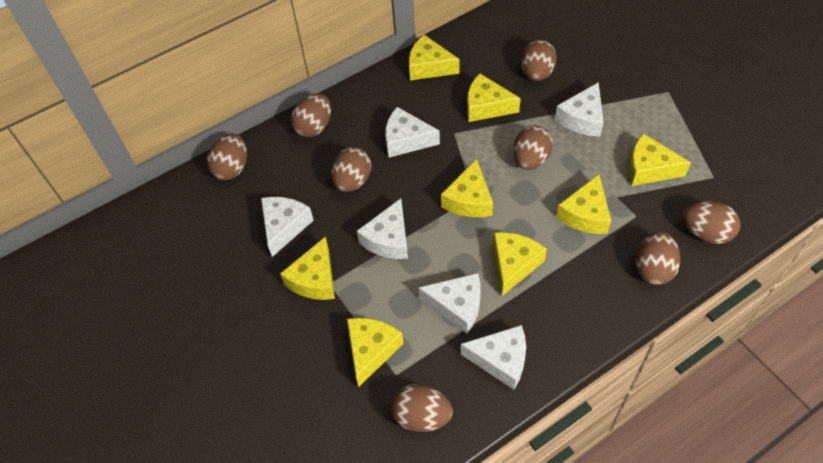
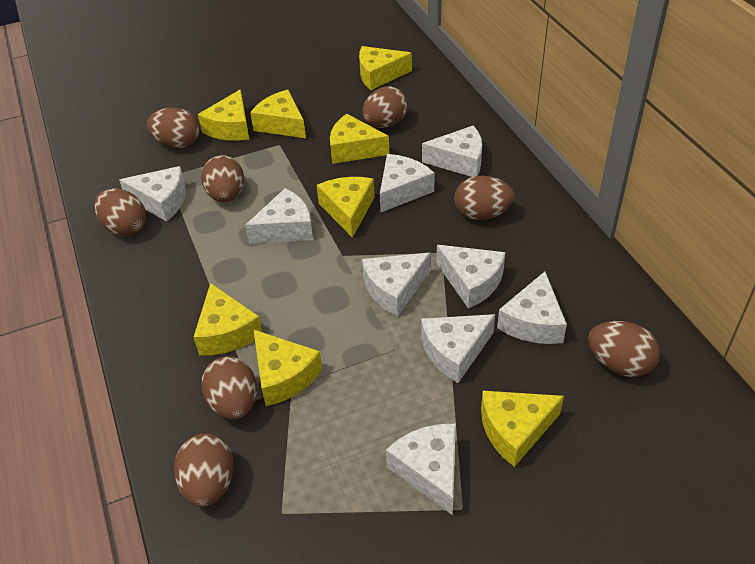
white cheese: 6 -> 9

